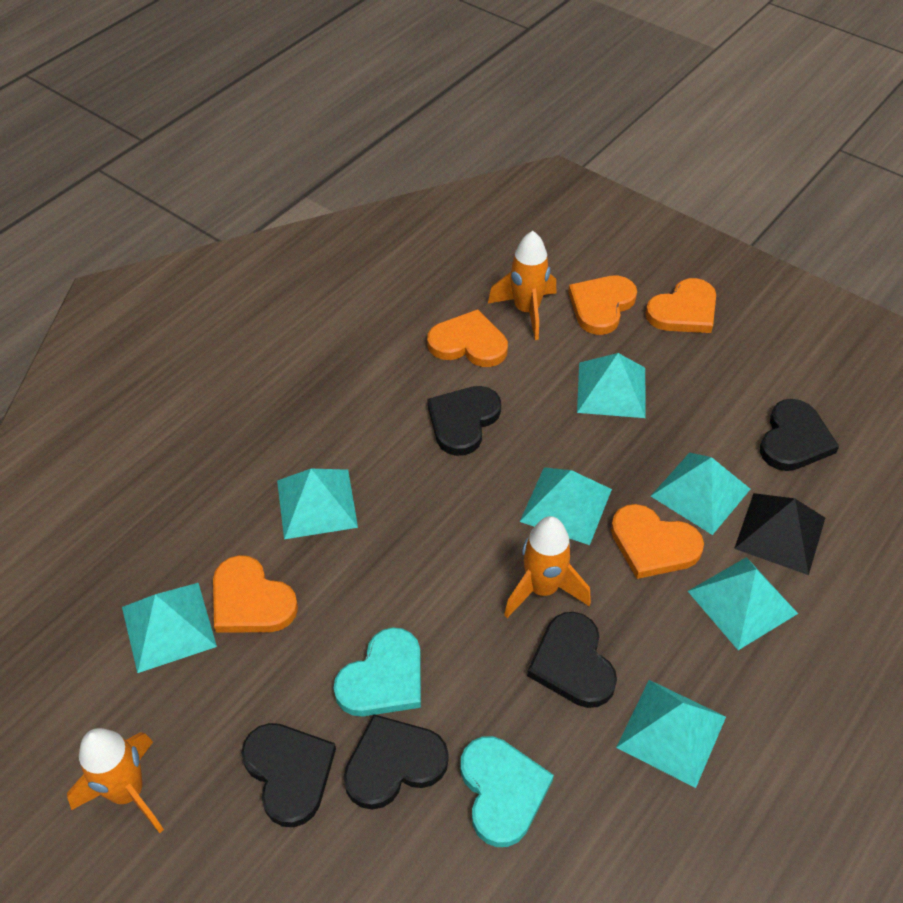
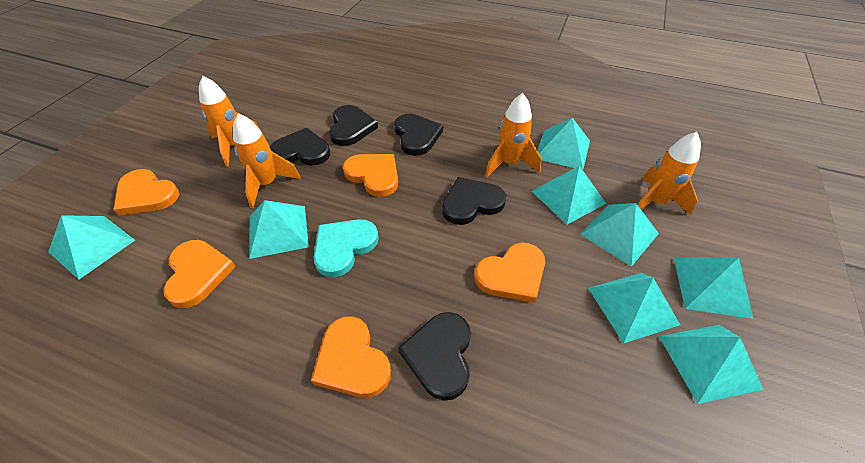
black pyramid: 1 -> 0
orange rocket: 3 -> 4
turquoise heart: 2 -> 1
turquoise pyramid: 7 -> 8

